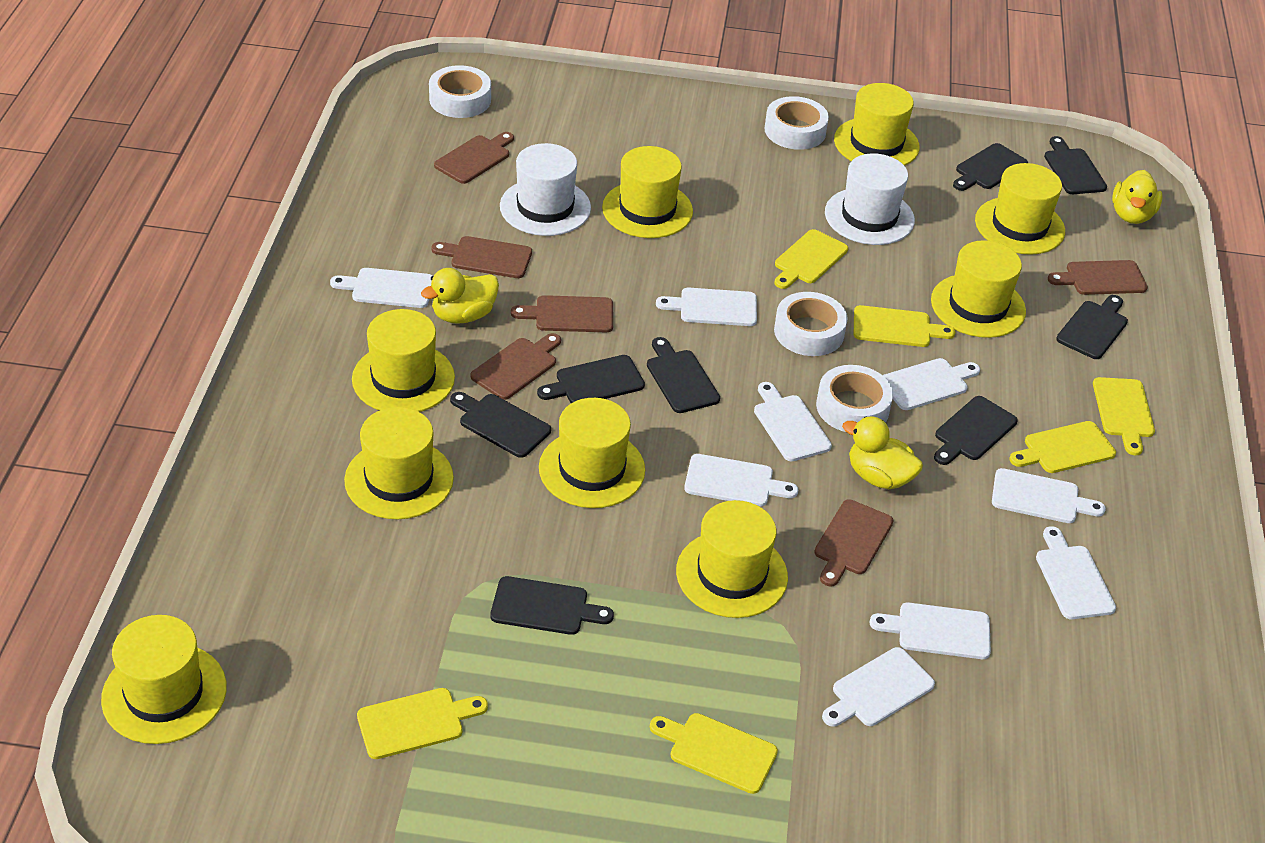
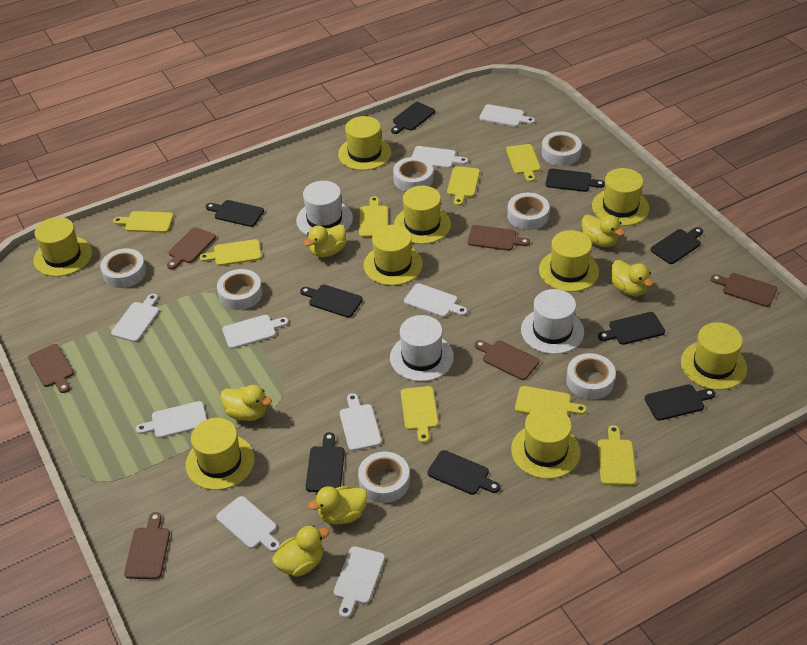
black cutting board: 8 -> 9
white hat: 2 -> 3
white tape: 4 -> 7
yellow cutting board: 6 -> 8
yellow duck: 3 -> 6

